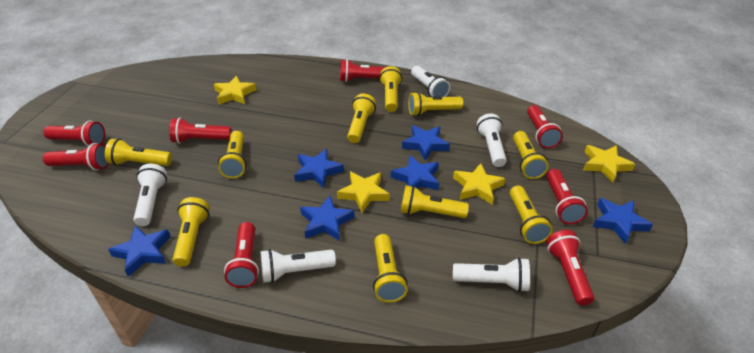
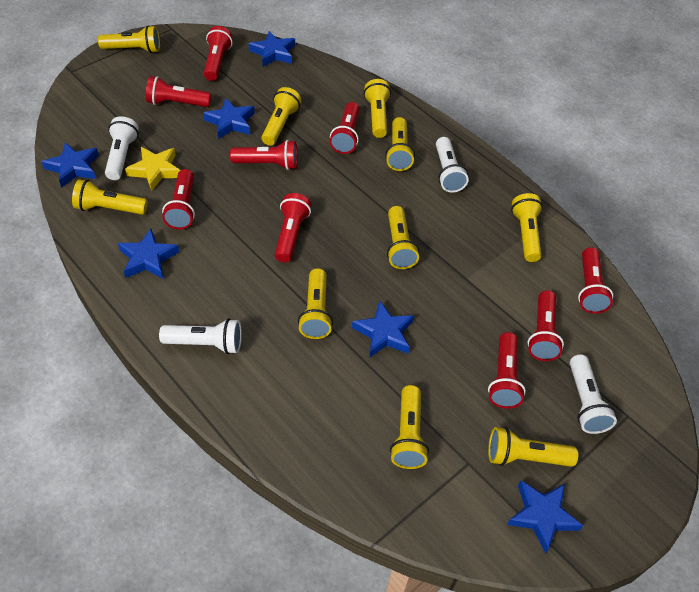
red flashlight: 8 -> 9
white flashlight: 5 -> 4
yellow star: 4 -> 1

